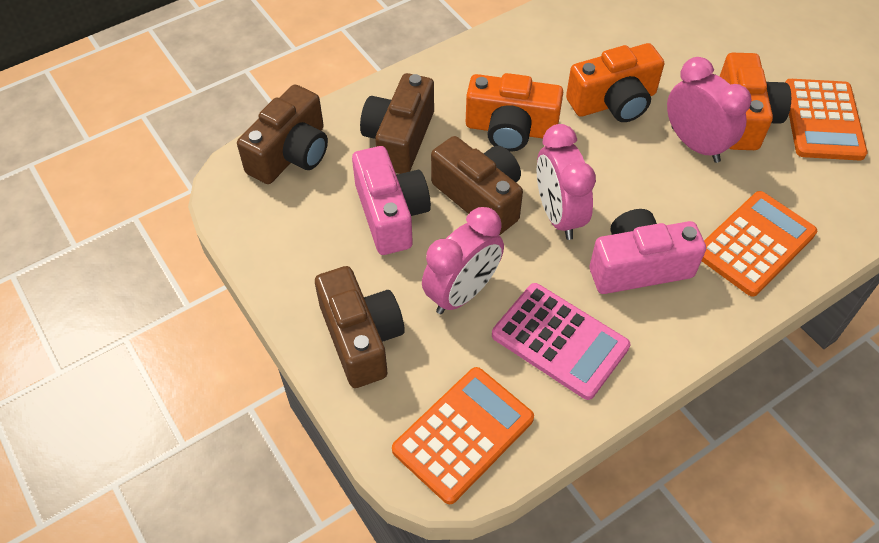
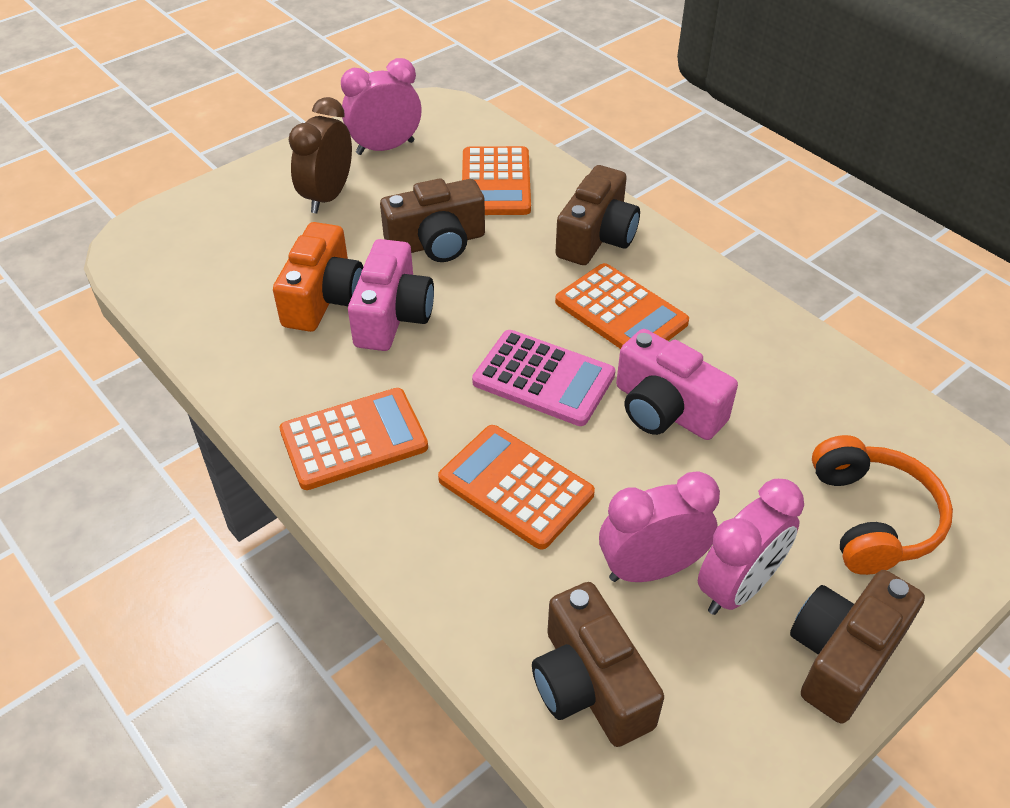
brown clock: 0 -> 1
orange calculator: 3 -> 4
orange camera: 3 -> 1
orange headphones: 0 -> 1

